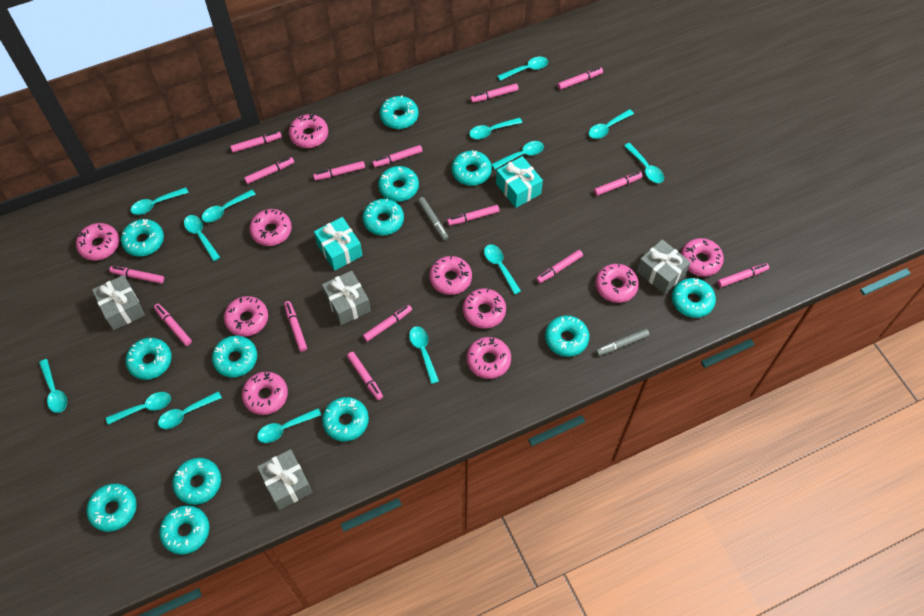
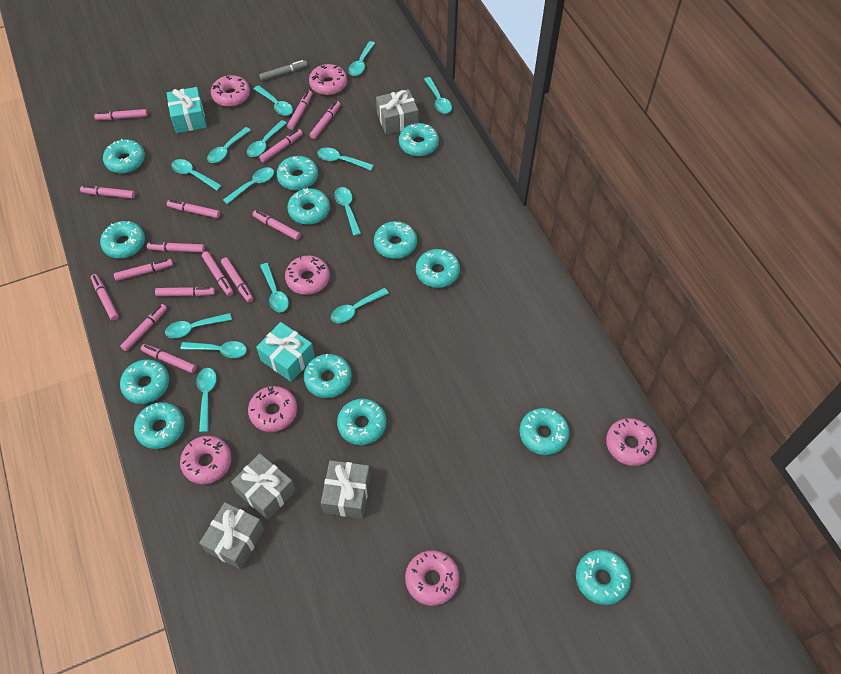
grey marker: 2 -> 1
pink donut: 10 -> 7

